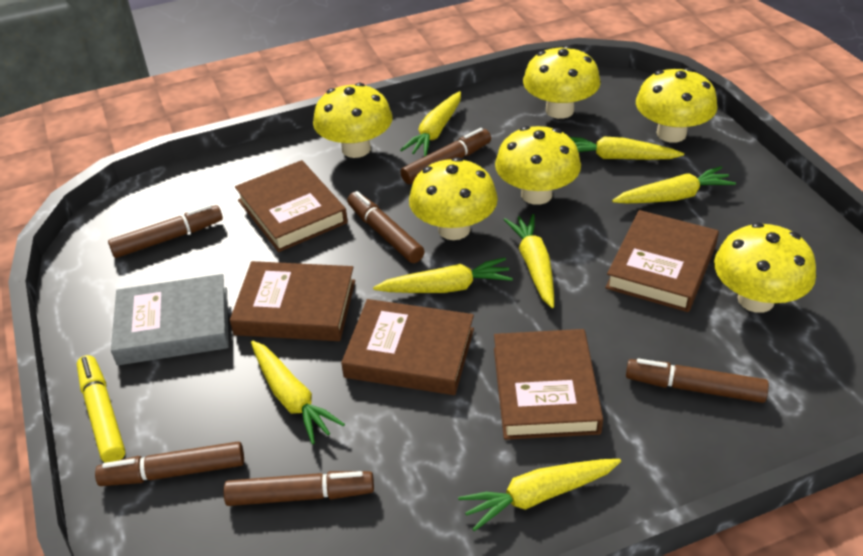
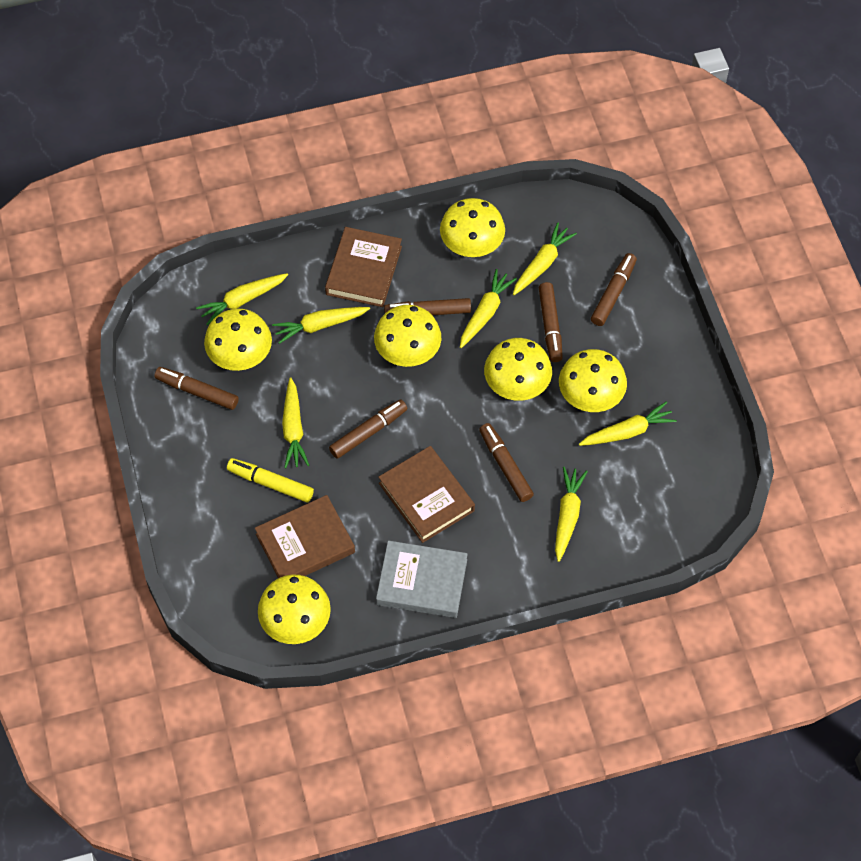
brown book: 5 -> 3

